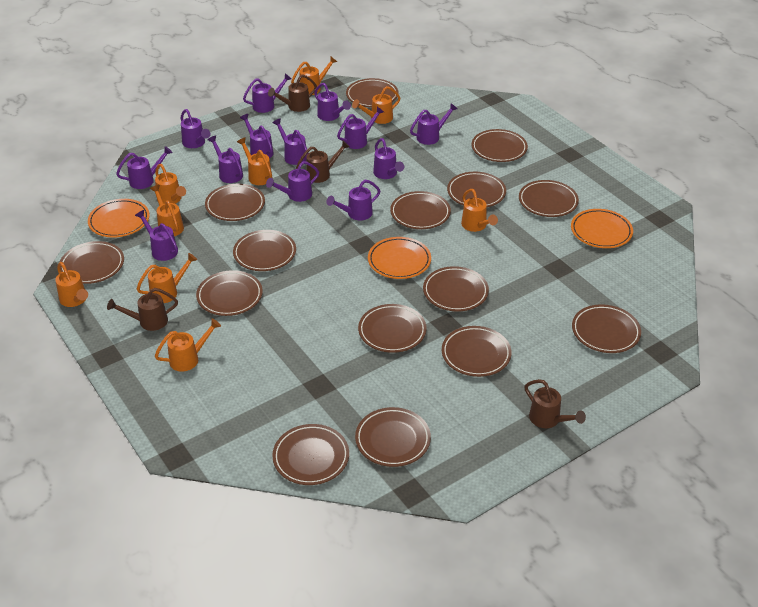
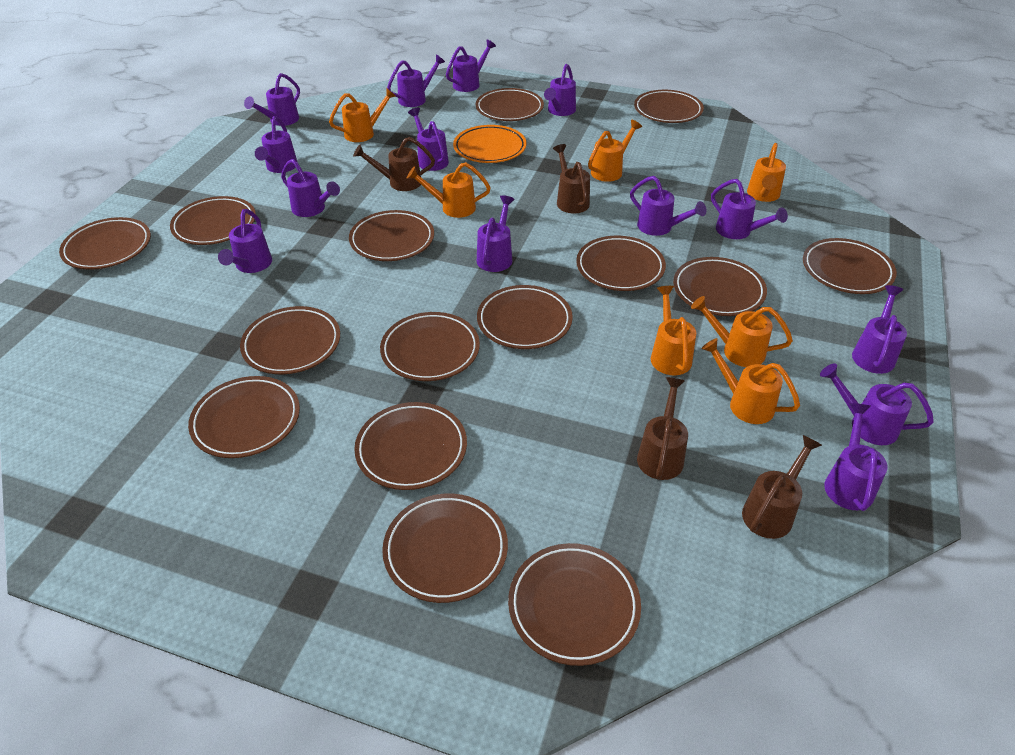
orange plate: 3 -> 1
orange watering can: 9 -> 7
purple watering can: 13 -> 14

